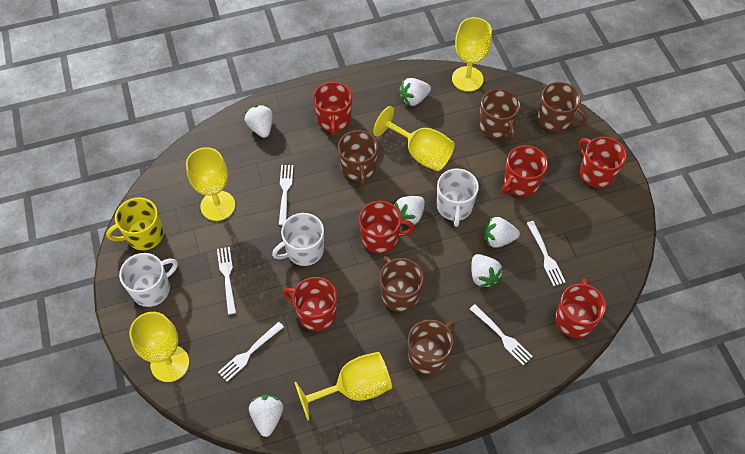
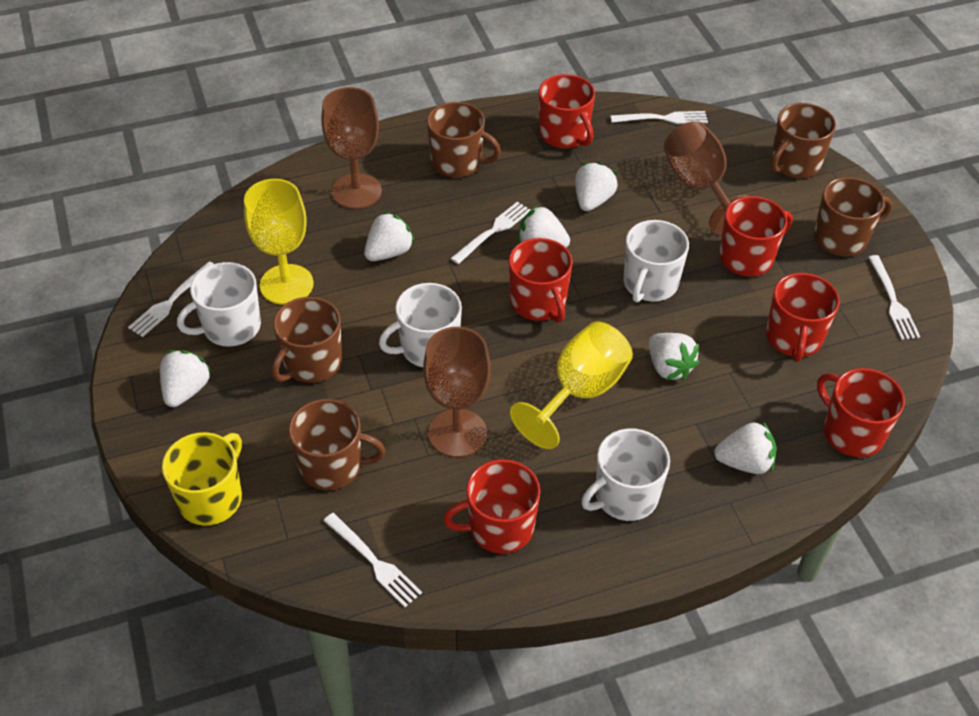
brown goblet: 0 -> 3
white mug: 3 -> 4
yellow goblet: 5 -> 2

